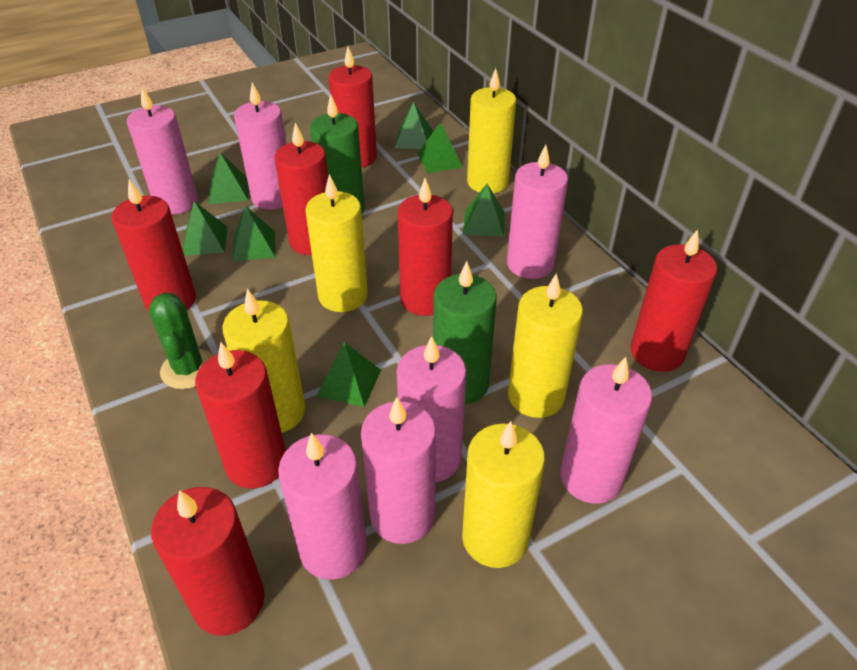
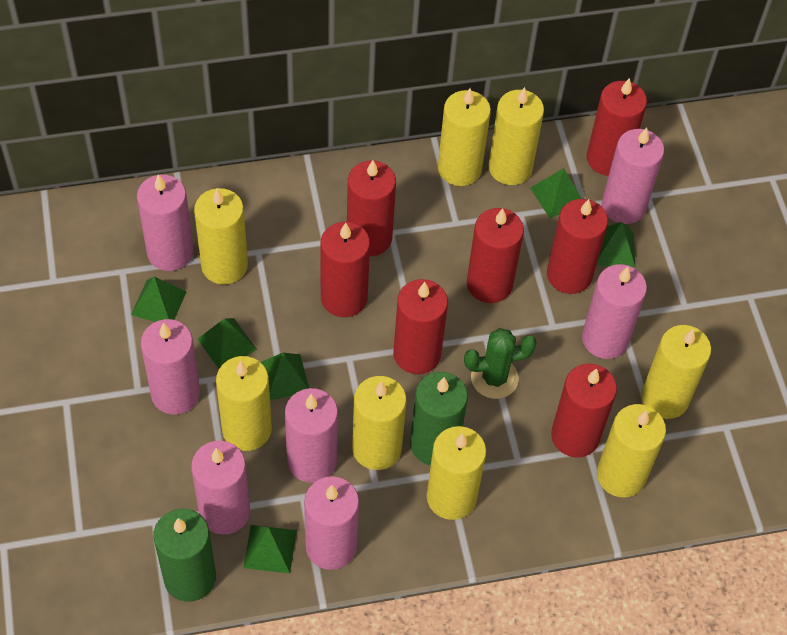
green pyramid: 7 -> 6
yellow candle: 5 -> 8

